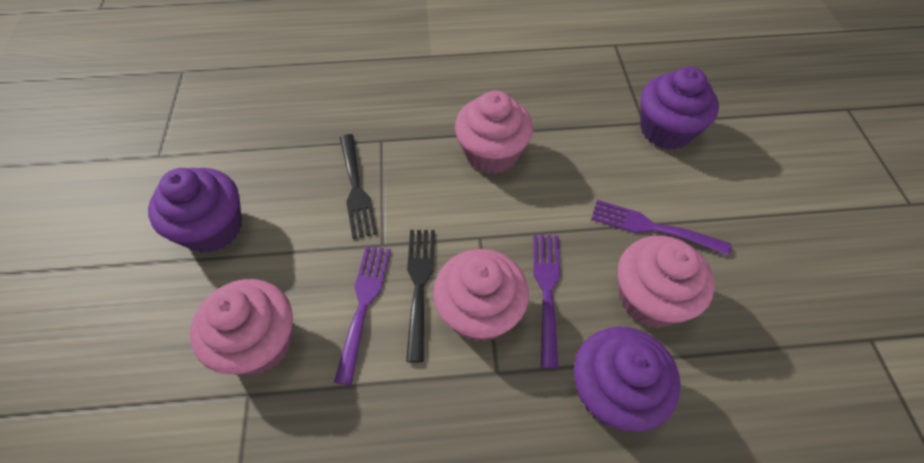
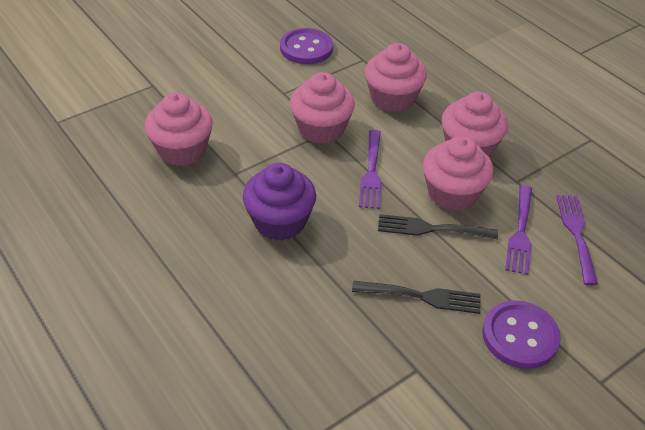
pink cupcake: 4 -> 5
purple button: 0 -> 2
purple cupcake: 3 -> 1

